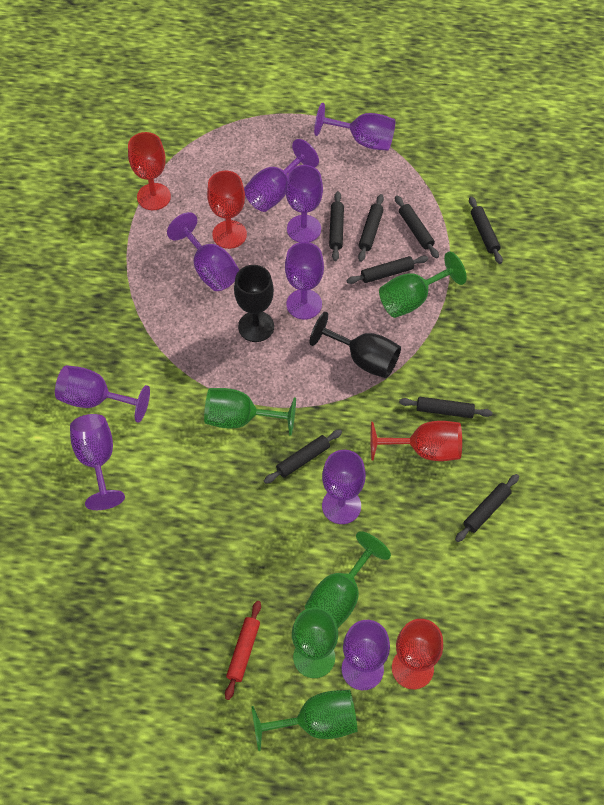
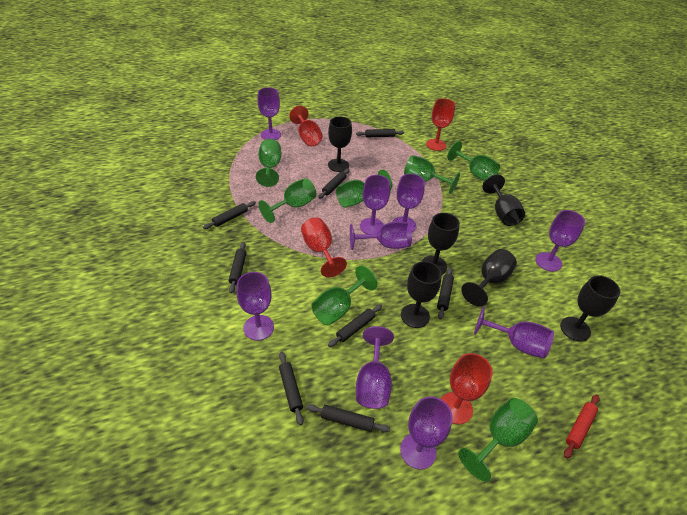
black goblet: 2 -> 6
green goblet: 5 -> 7

